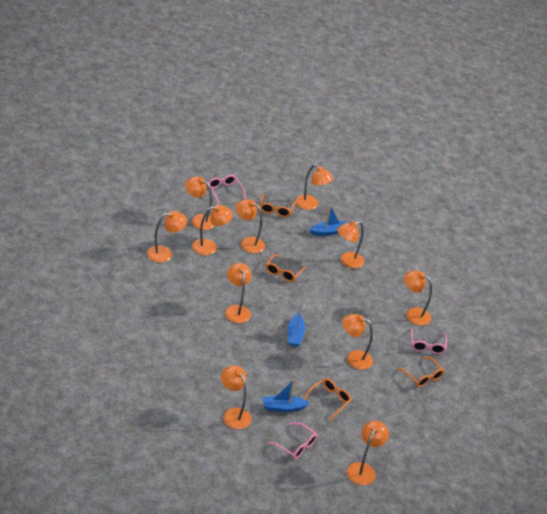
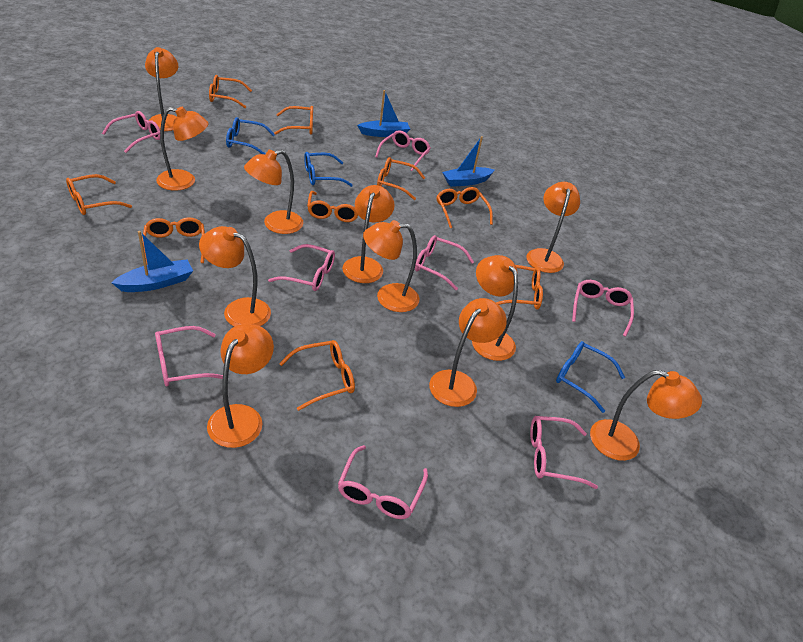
blue glasses: 0 -> 3
orange glasses: 4 -> 9
pink glasses: 3 -> 8

